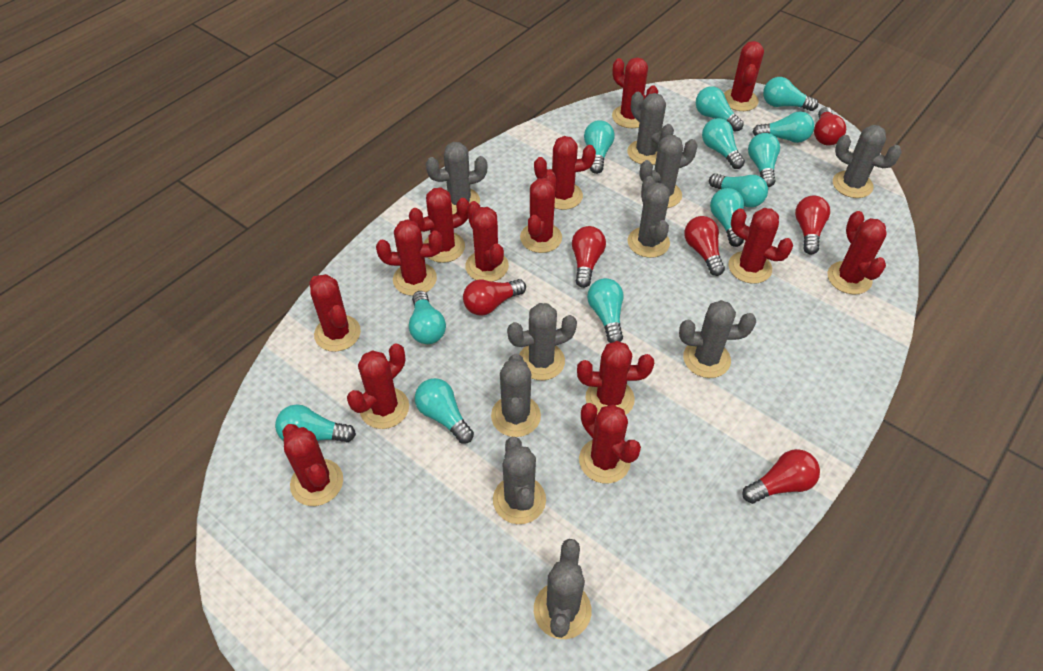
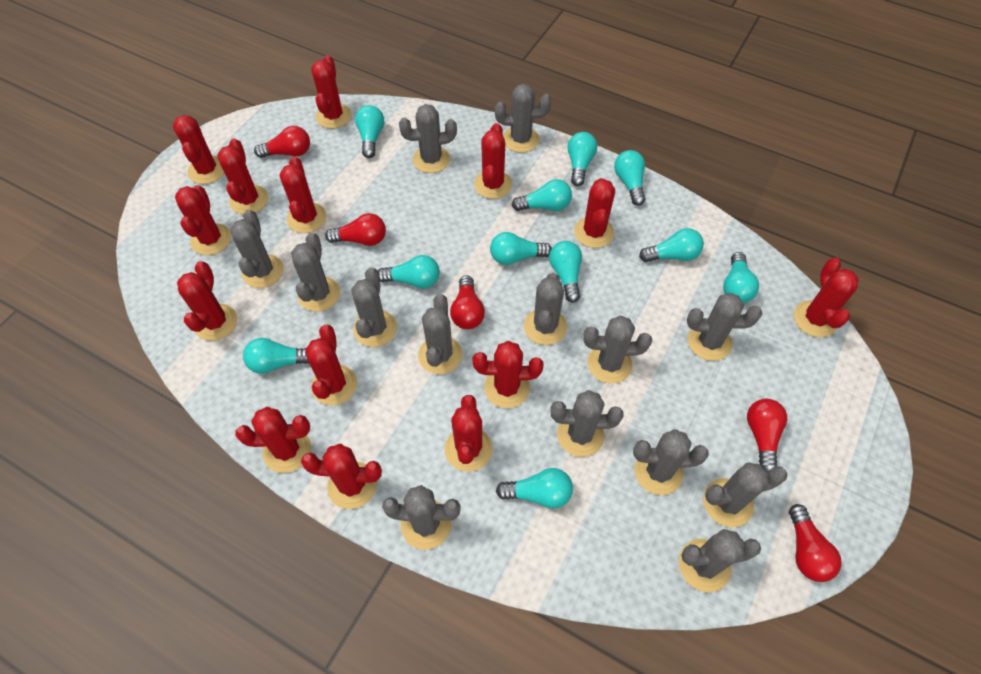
grey cactus: 10 -> 14
red light bulb: 6 -> 5
turquoise light bulb: 12 -> 11

